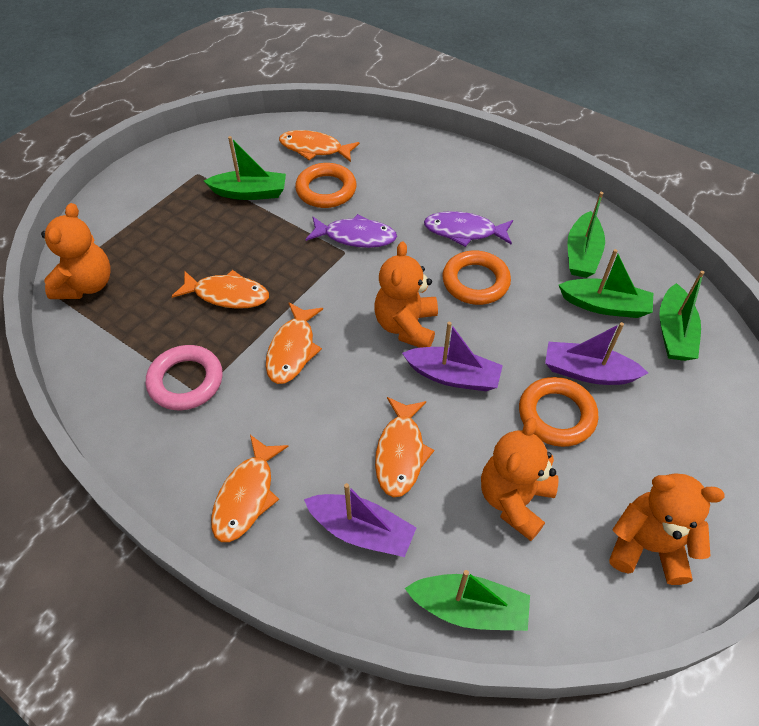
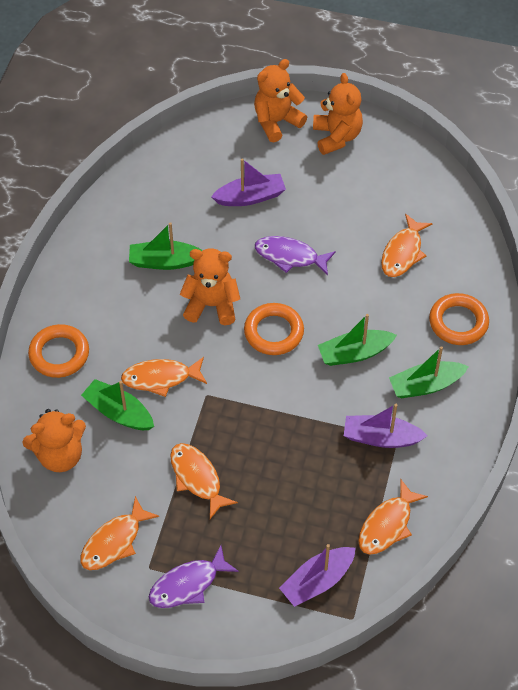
green boat: 5 -> 4
pink ring: 1 -> 0

